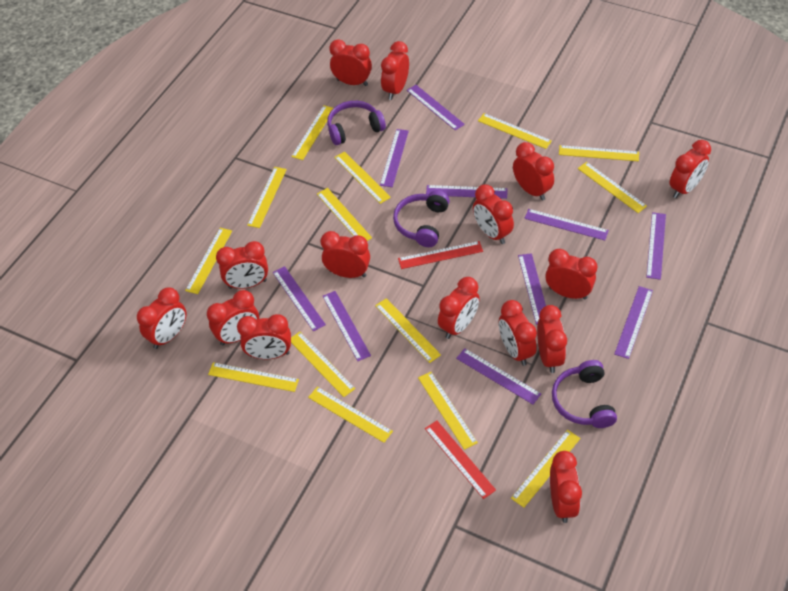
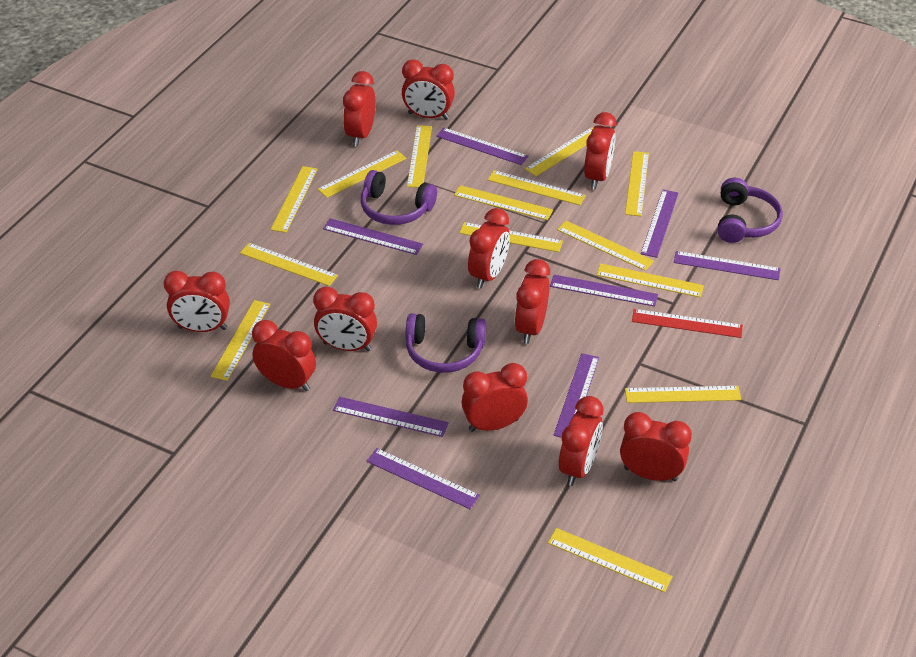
purple ruler: 10 -> 8
red clock: 15 -> 11
red ruler: 2 -> 1

